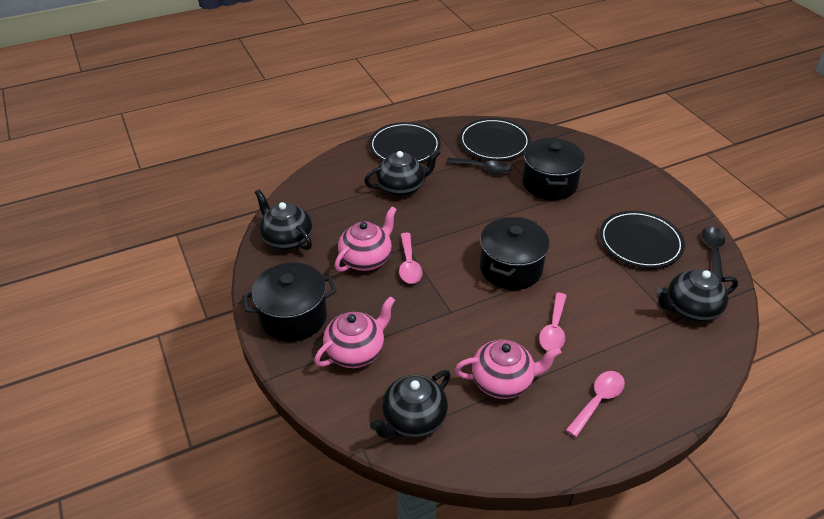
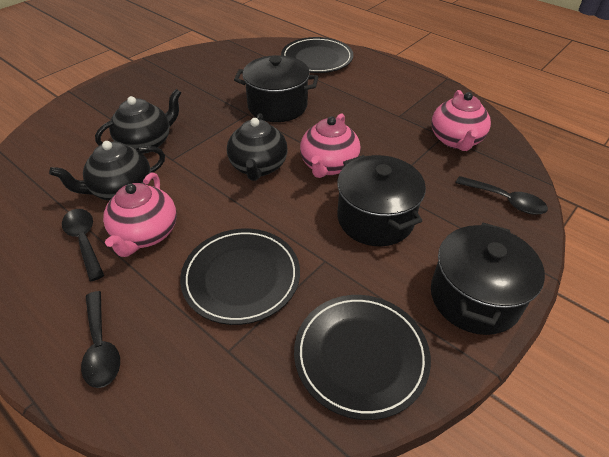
black spoon: 2 -> 3
black teapot: 4 -> 3
pink spoon: 3 -> 0

